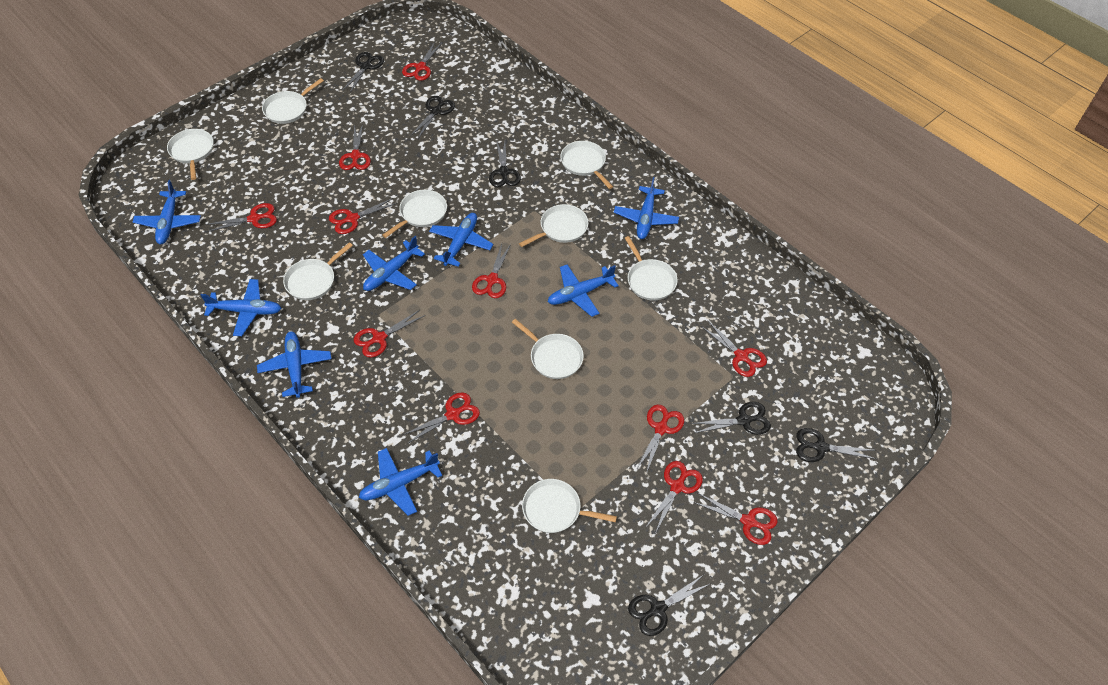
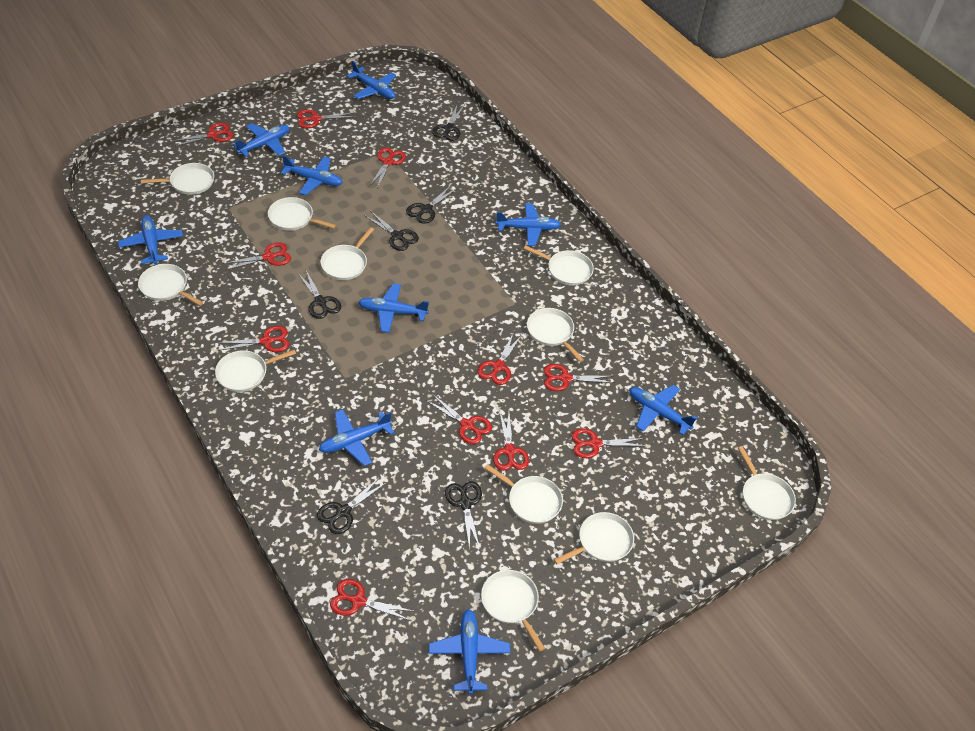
blue plane: 8 -> 9
white pan: 9 -> 11

